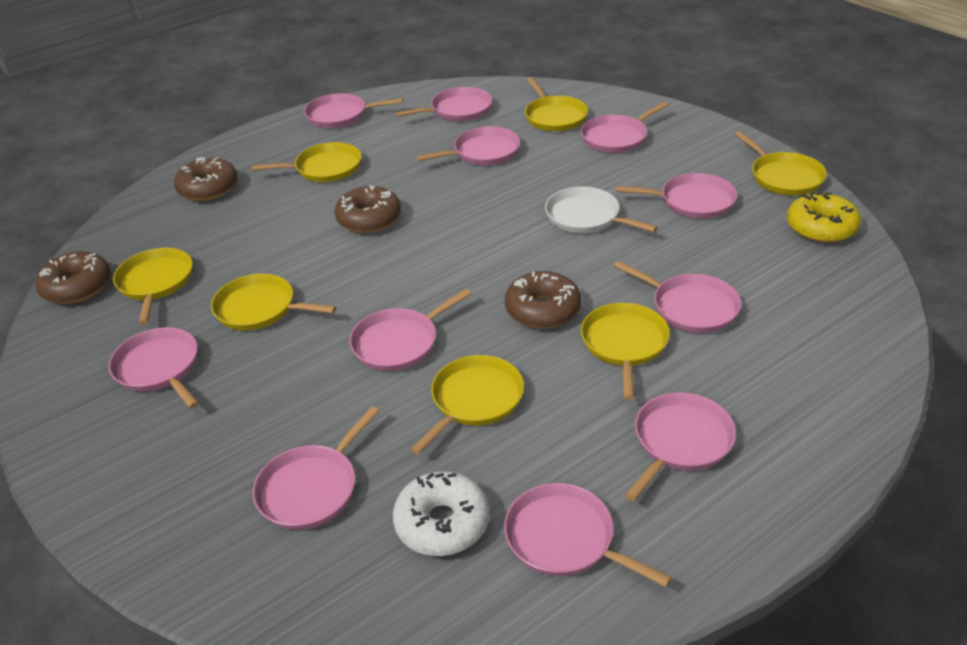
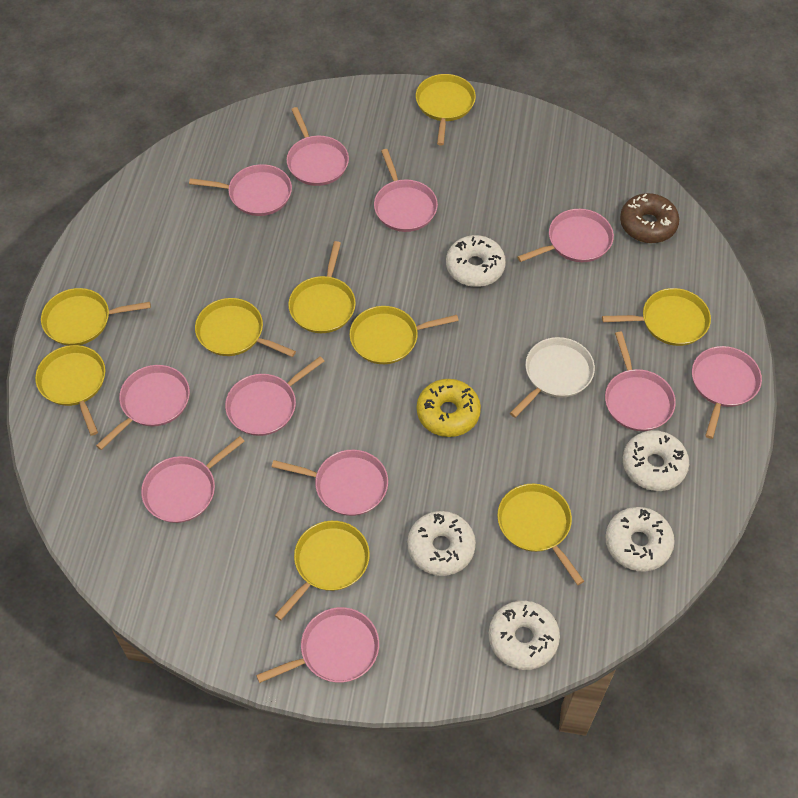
brown donut: 4 -> 1
white donut: 1 -> 5
yellow pan: 7 -> 9

